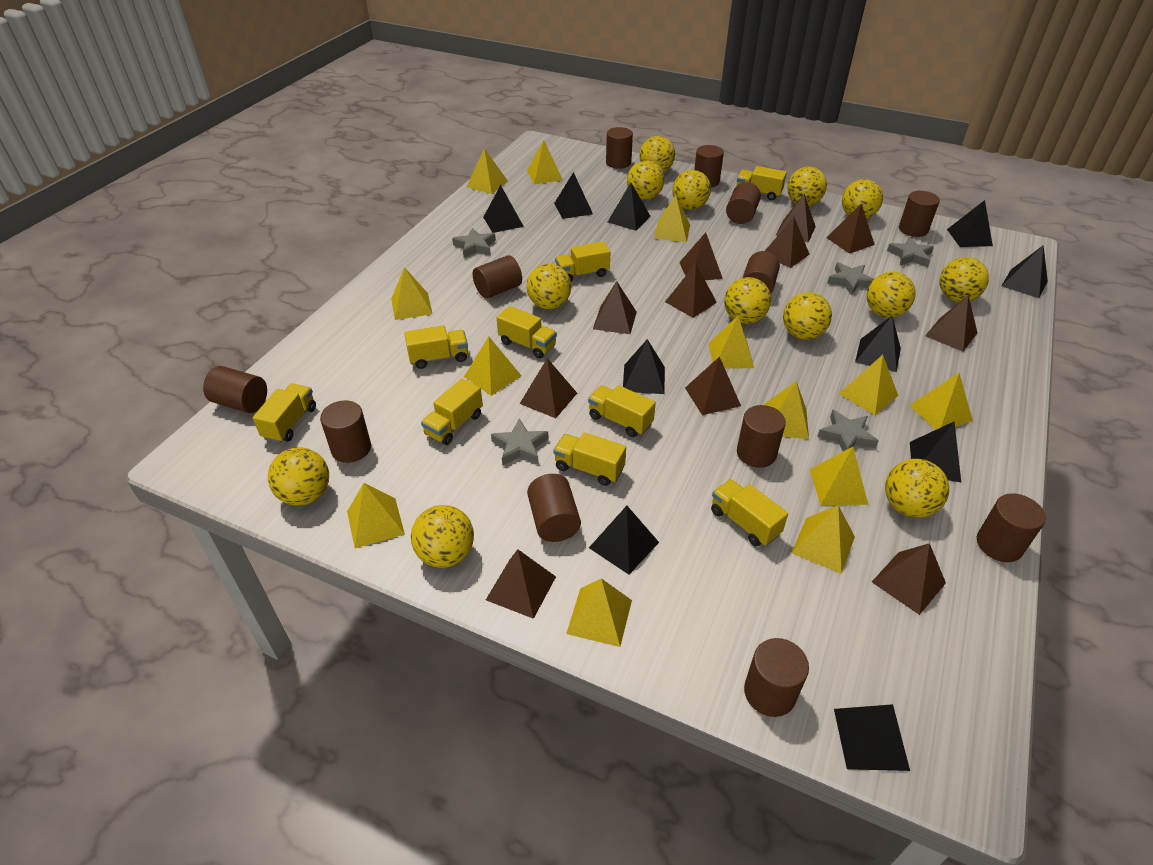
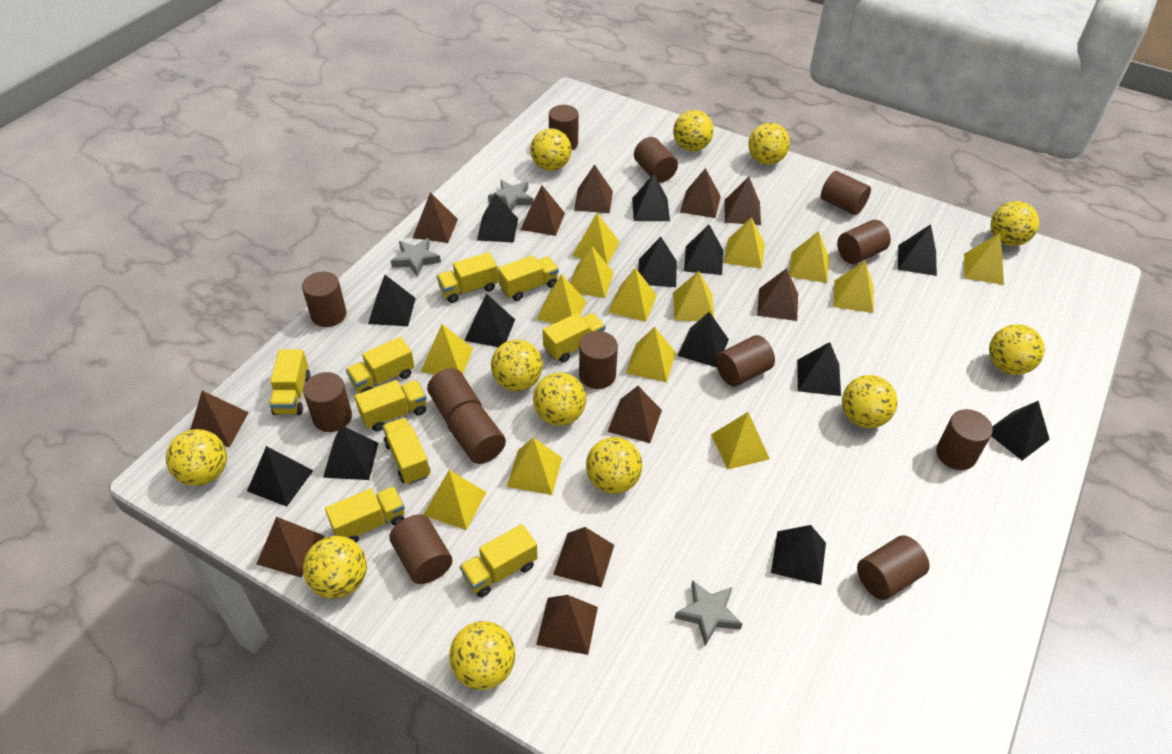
black pyramid: 10 -> 13
brown cylinder: 12 -> 13
grey star: 5 -> 3
yellow ball: 13 -> 12
yellow pyramid: 13 -> 14

